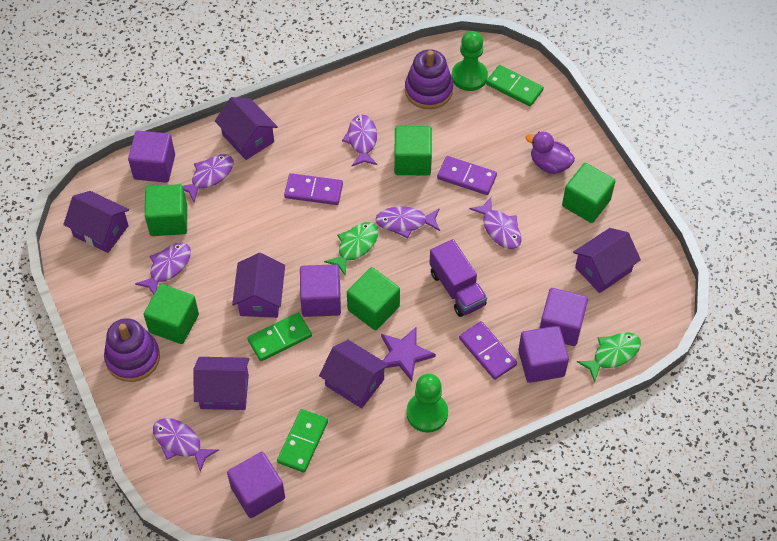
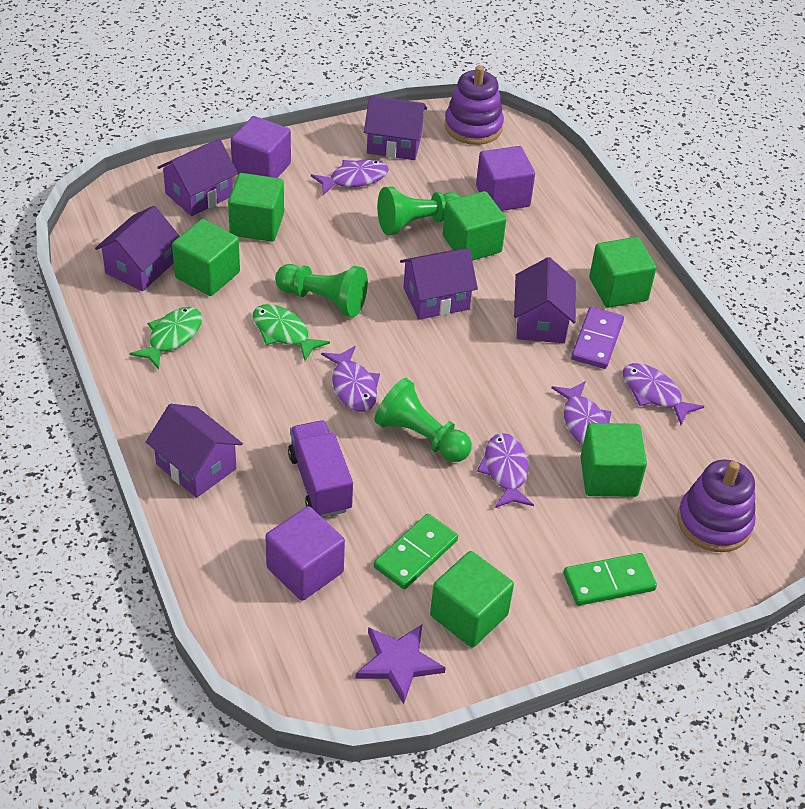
green cube: 5 -> 6
green domino: 3 -> 2
green pawn: 2 -> 3
purple cube: 5 -> 3
purple domino: 3 -> 1
purple duck: 1 -> 0
purple fish: 6 -> 5

